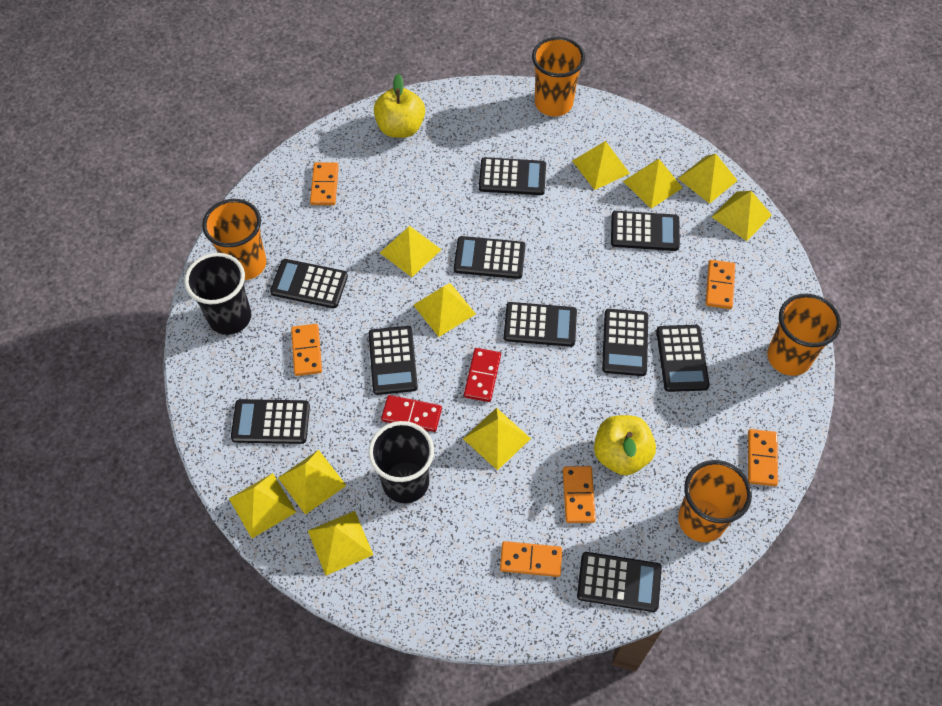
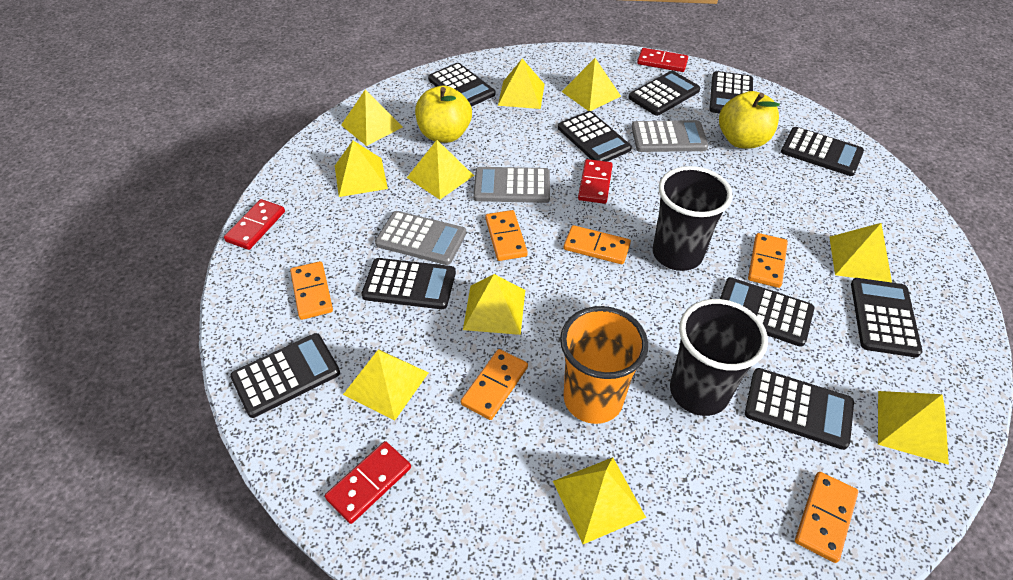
grey calculator: 0 -> 3
orange cup: 4 -> 1
red domino: 2 -> 4

